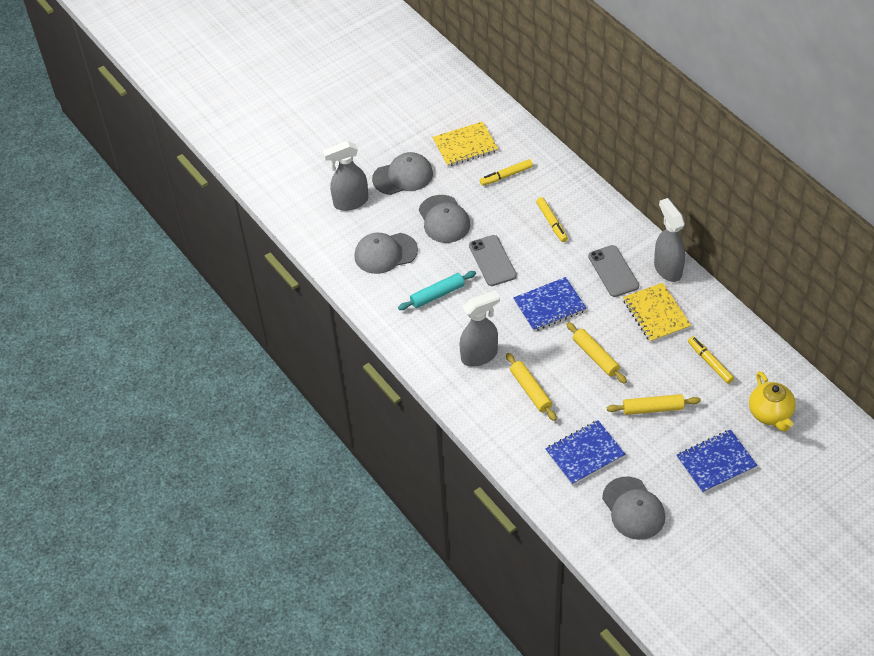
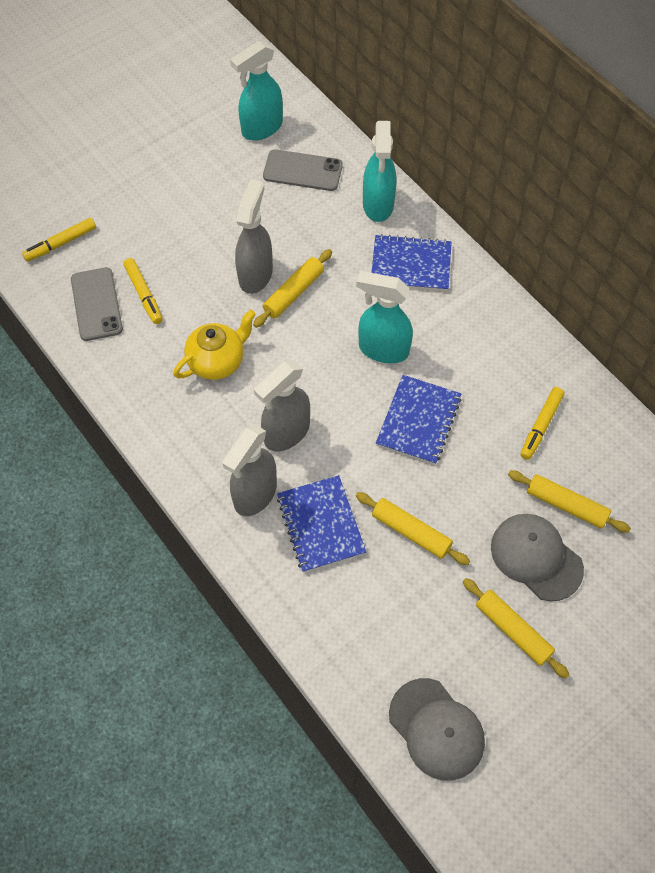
grey cap: 4 -> 2
turquoise rolling pin: 1 -> 0
turquoise spray bottle: 0 -> 3
yellow notebook: 2 -> 0
yellow rolling pin: 3 -> 4

